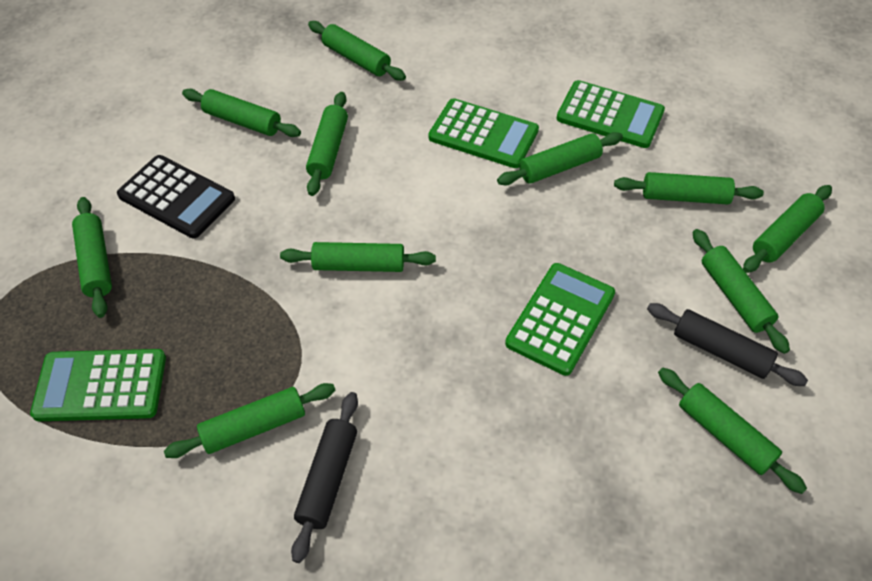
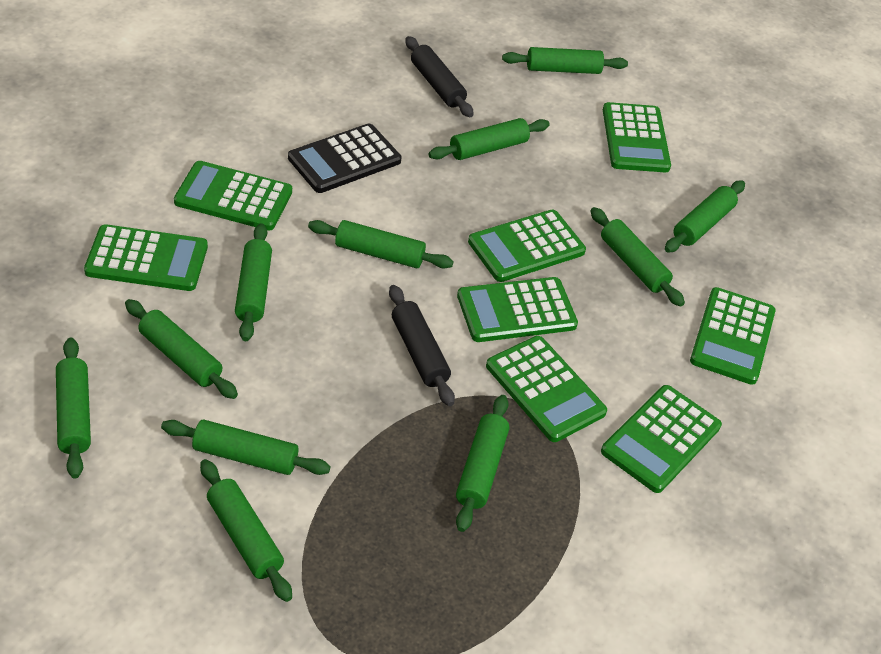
green calculator: 4 -> 8

